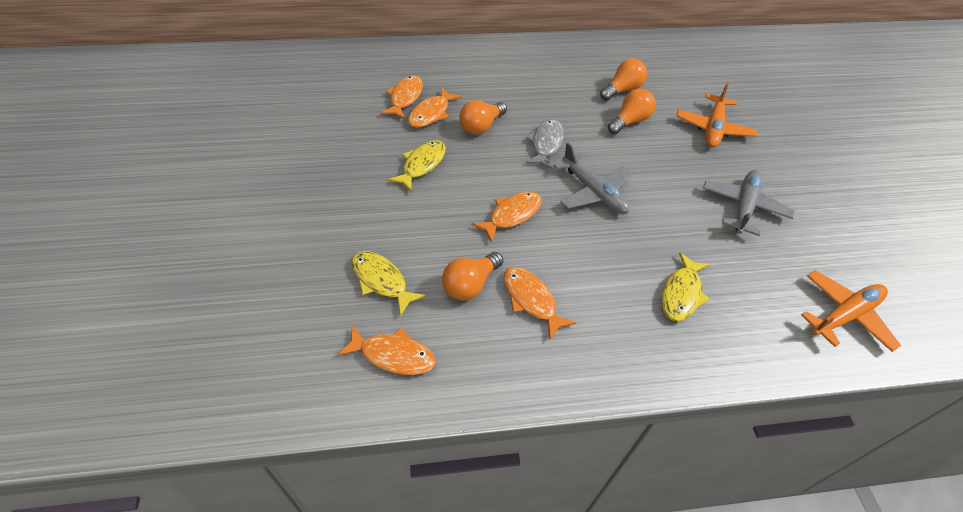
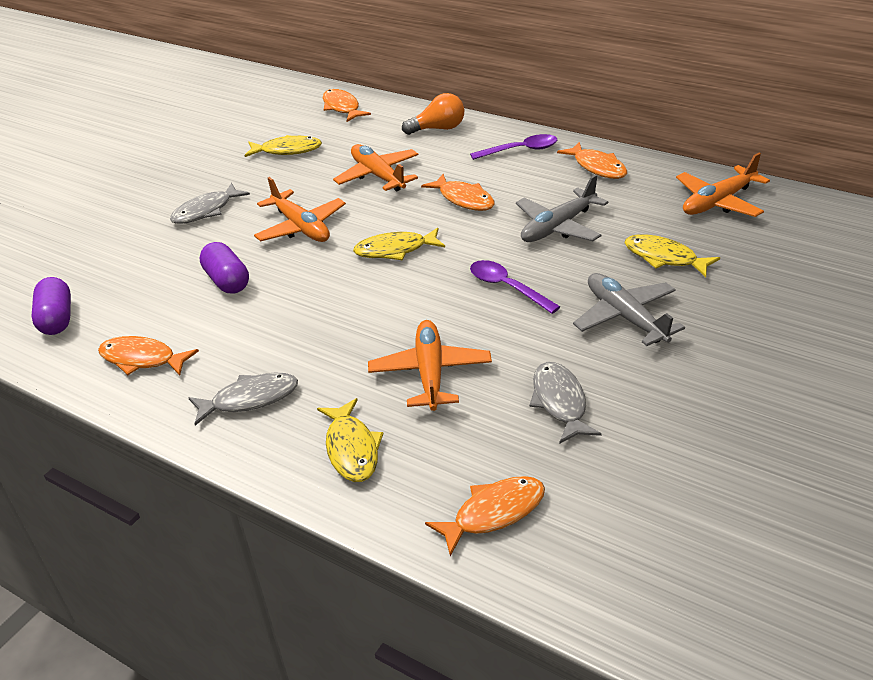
grey fish: 1 -> 3
orange light bulb: 4 -> 1
orange plane: 2 -> 4
purple capsule: 0 -> 2
purple spoon: 0 -> 2
yellow fish: 3 -> 4

